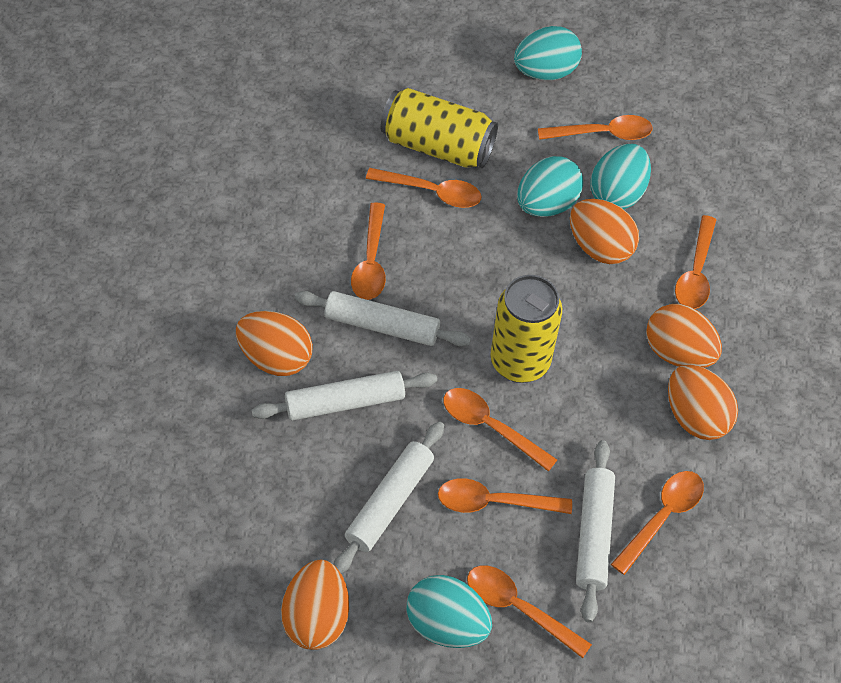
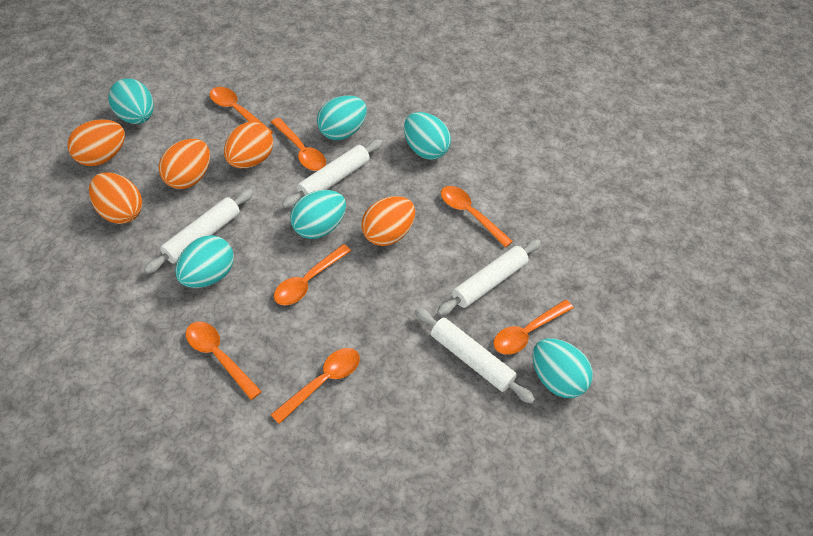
orange spoon: 8 -> 7
turquoise egg: 4 -> 6
yellow can: 2 -> 0

